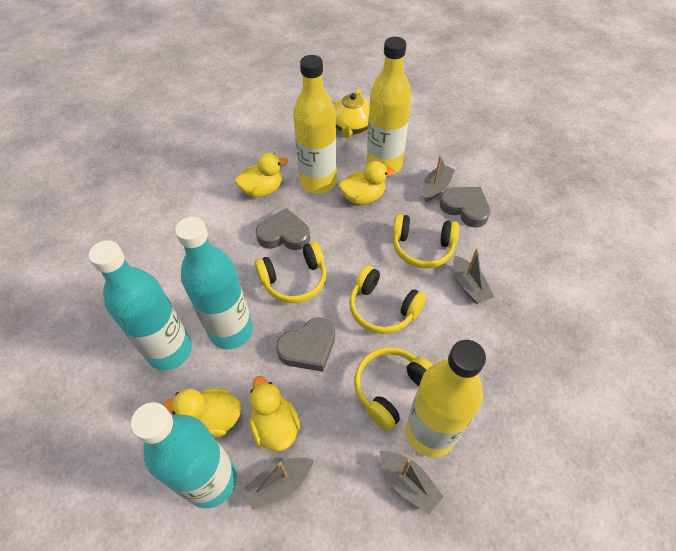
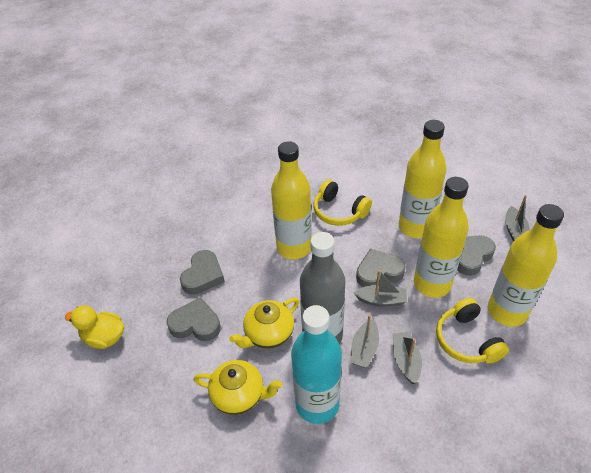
grey bottle: 0 -> 1
grey heart: 3 -> 4
turquoise bottle: 3 -> 1
yellow bottle: 3 -> 4
yellow duck: 4 -> 1
yellow headphones: 4 -> 2
yellow teapot: 1 -> 2

